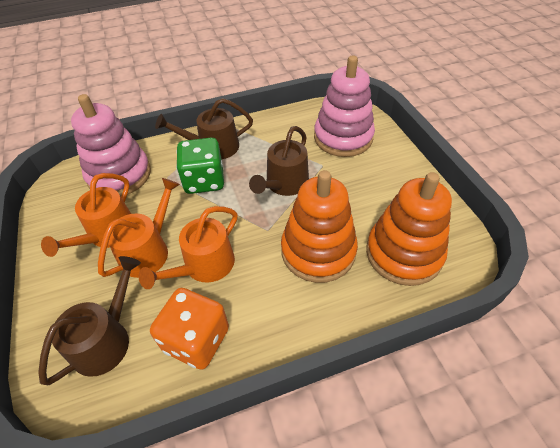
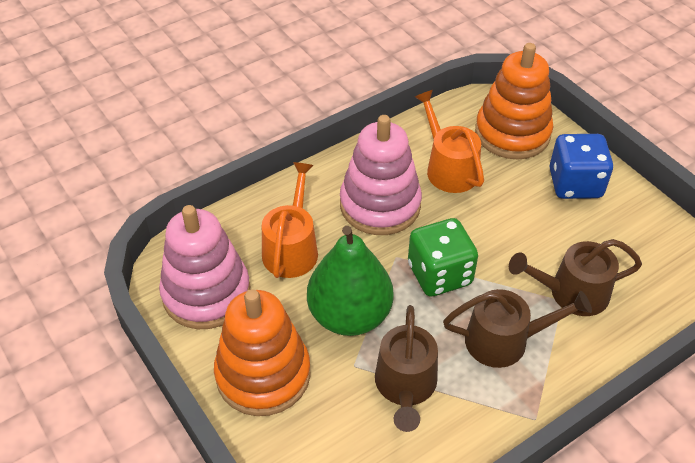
blue dice: 0 -> 1
green pear: 0 -> 1
orange dice: 1 -> 0
orange watering can: 3 -> 2

